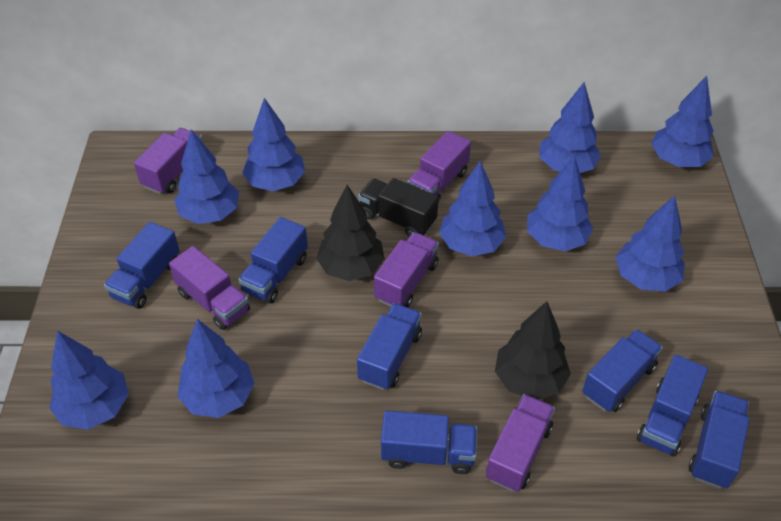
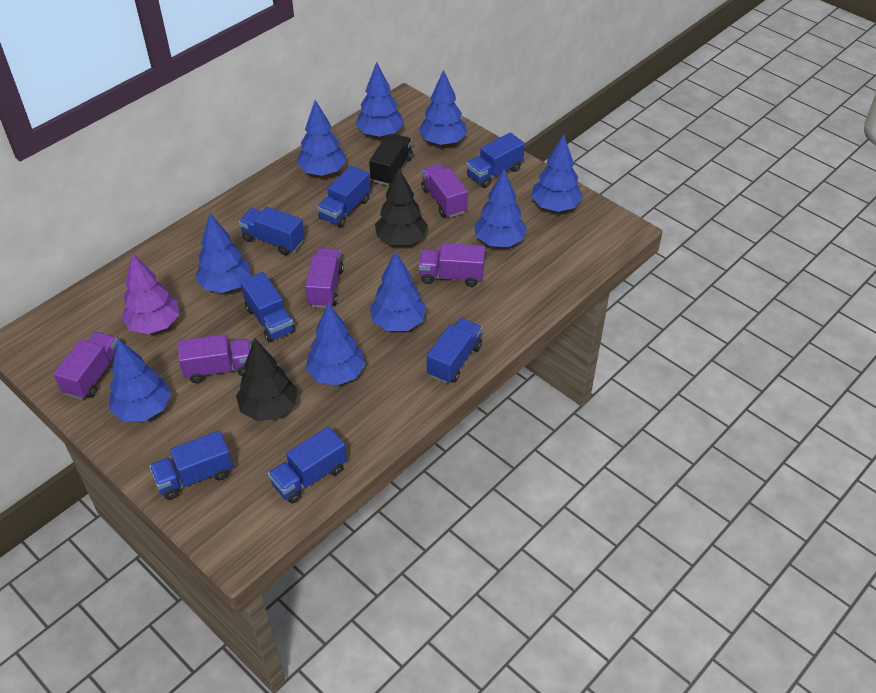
purple tree: 0 -> 1

